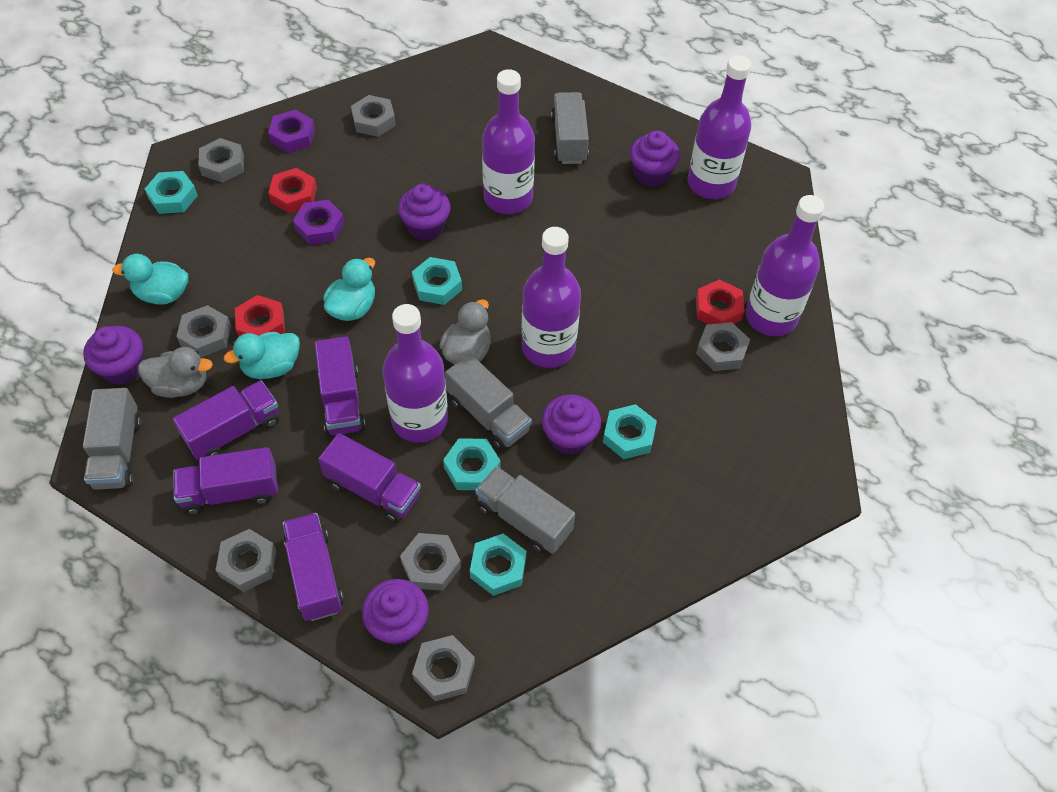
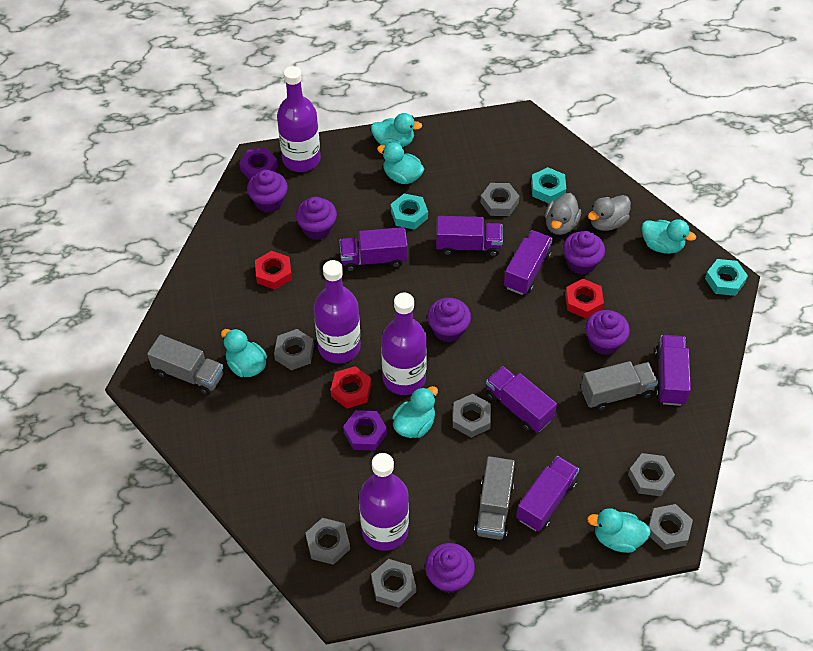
grey truck: 4 -> 3
purple bottle: 5 -> 4
purple cupcake: 5 -> 6
purple truck: 5 -> 6
turquoise duck: 3 -> 6
turquoise nut: 5 -> 3

